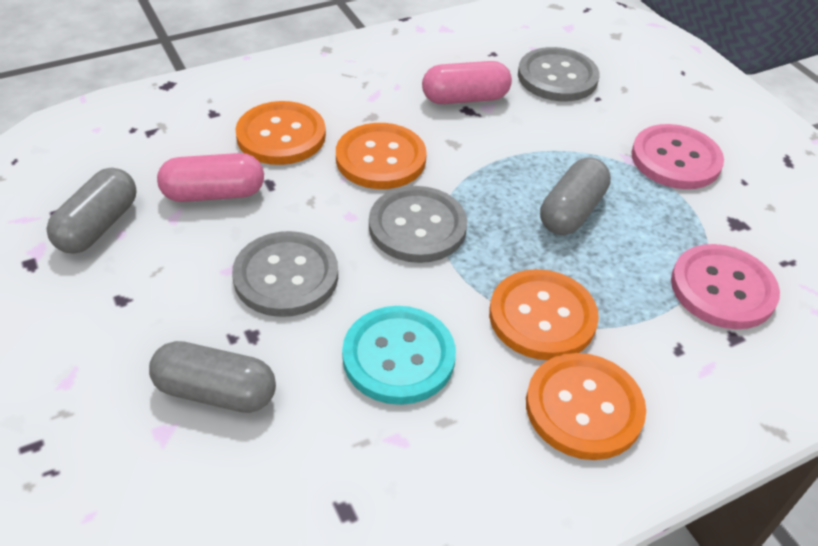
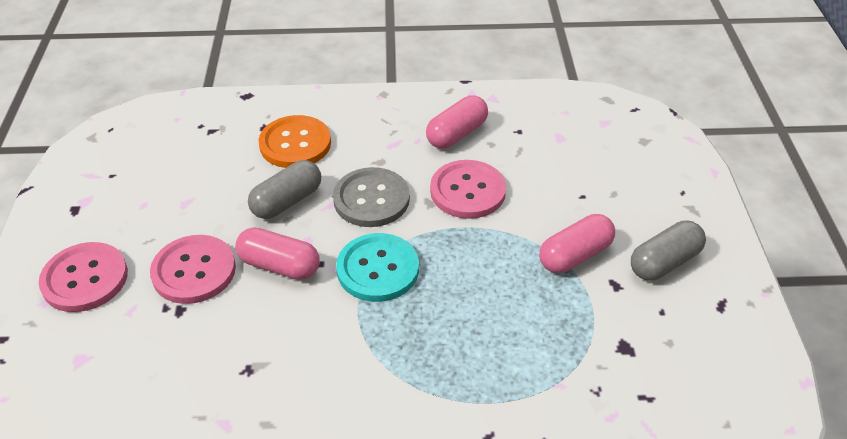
grey button: 3 -> 1
grey capsule: 3 -> 2
orange button: 4 -> 1
pink button: 2 -> 3
pink capsule: 2 -> 3

